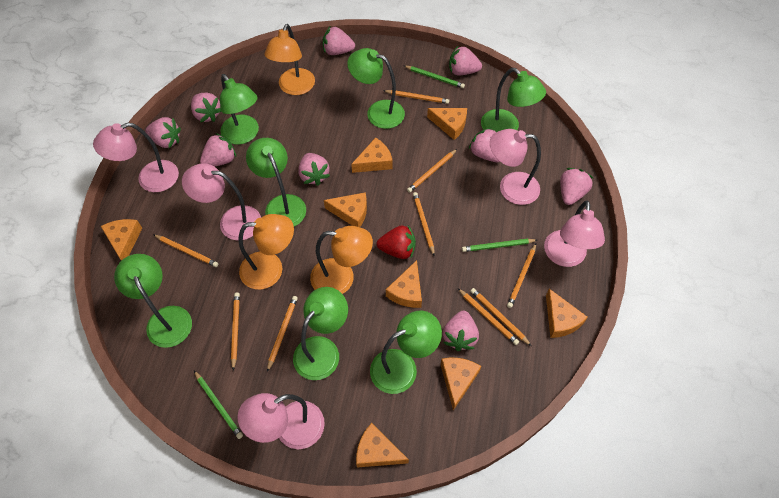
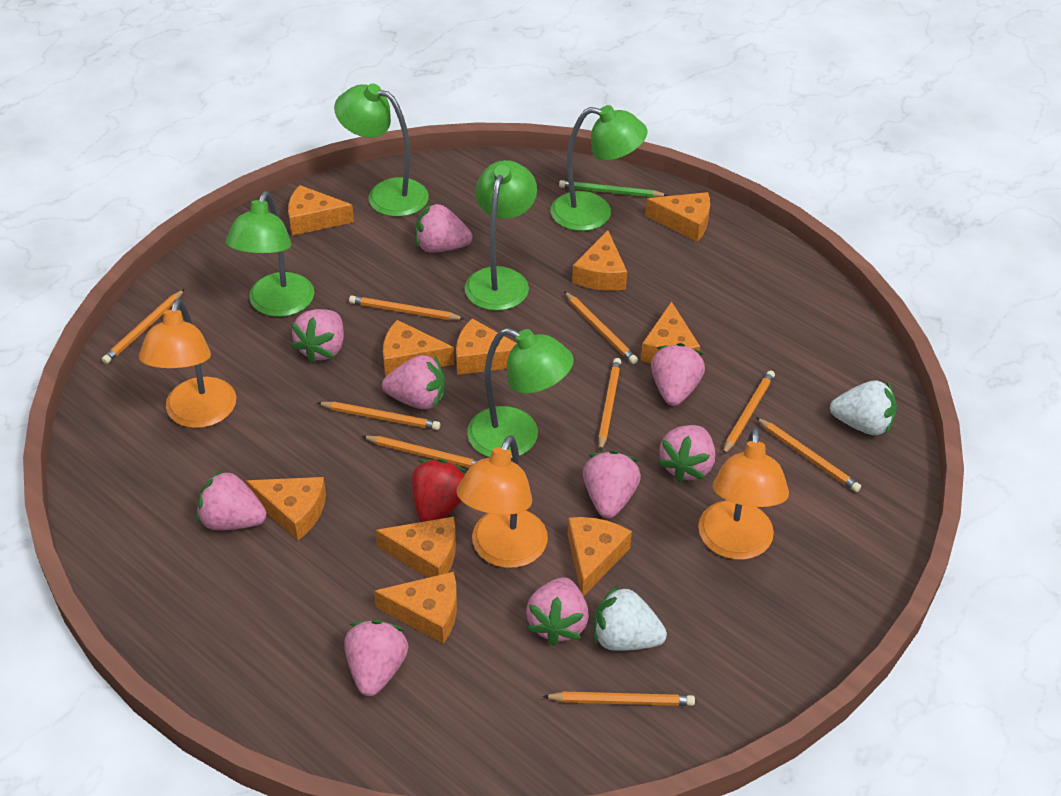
green lamp: 7 -> 5
green pencil: 3 -> 1
orange cheese: 8 -> 10
pink lamp: 5 -> 0
white strawberry: 0 -> 2

